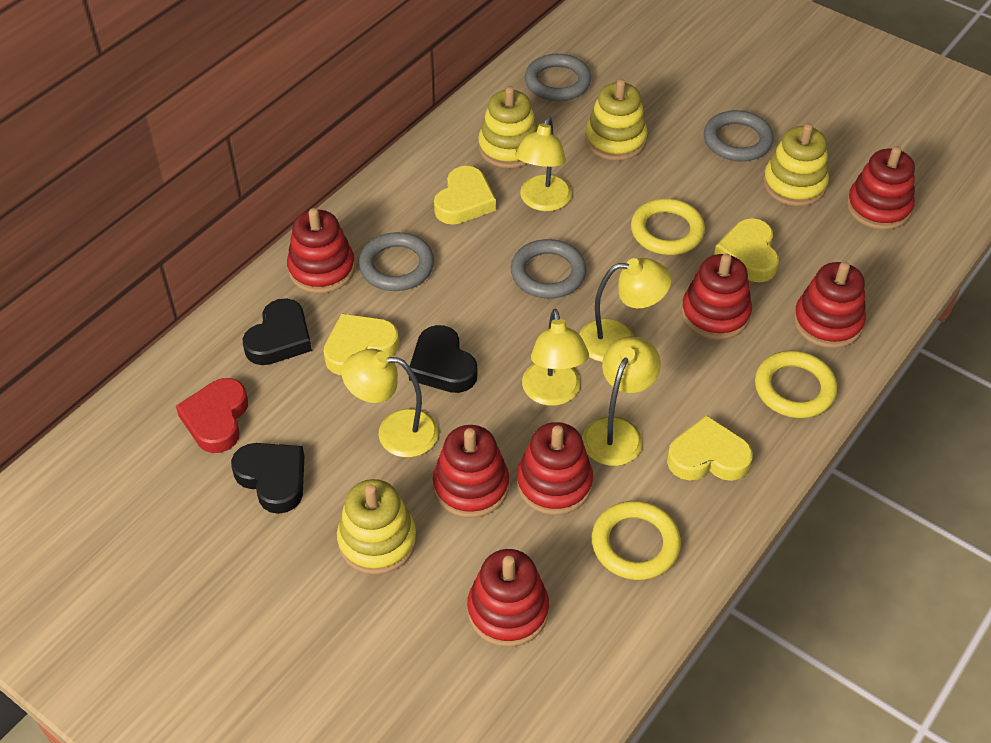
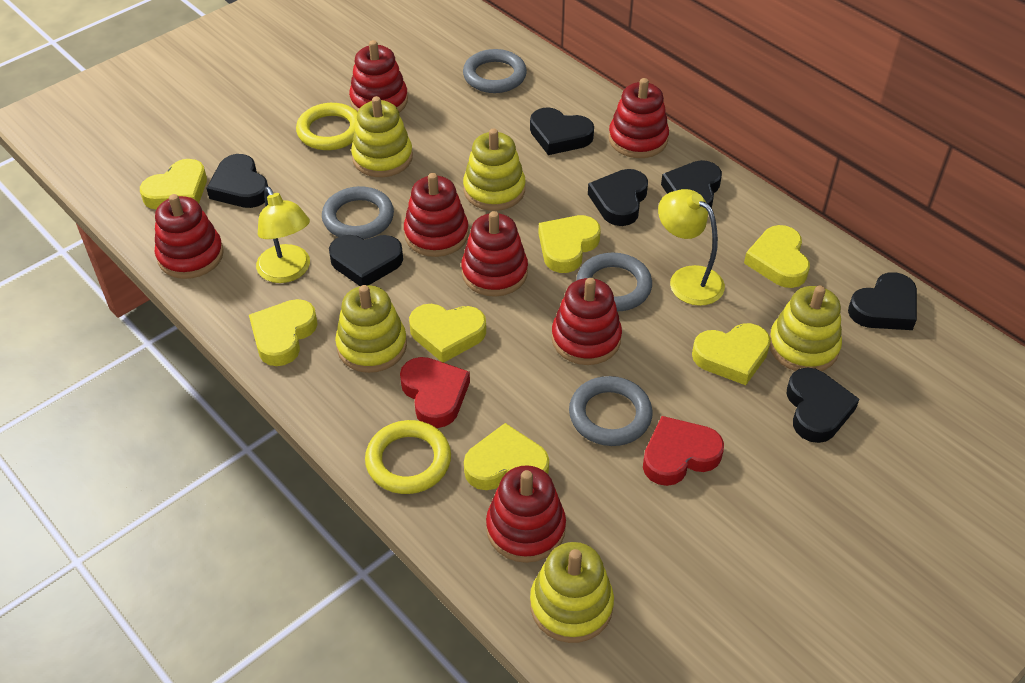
black heart: 3 -> 7
red heart: 1 -> 2
yellow heart: 4 -> 7
yellow lamp: 5 -> 2
yellow ring: 3 -> 2
yellow stacking toy: 4 -> 5

